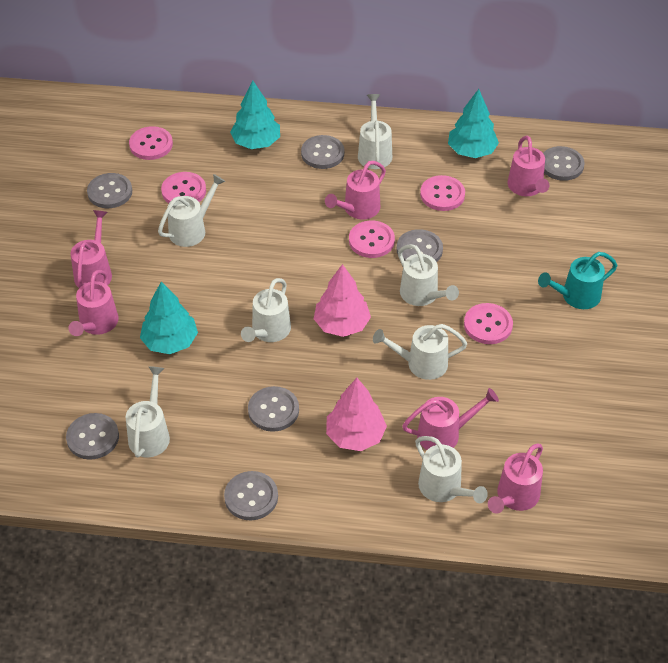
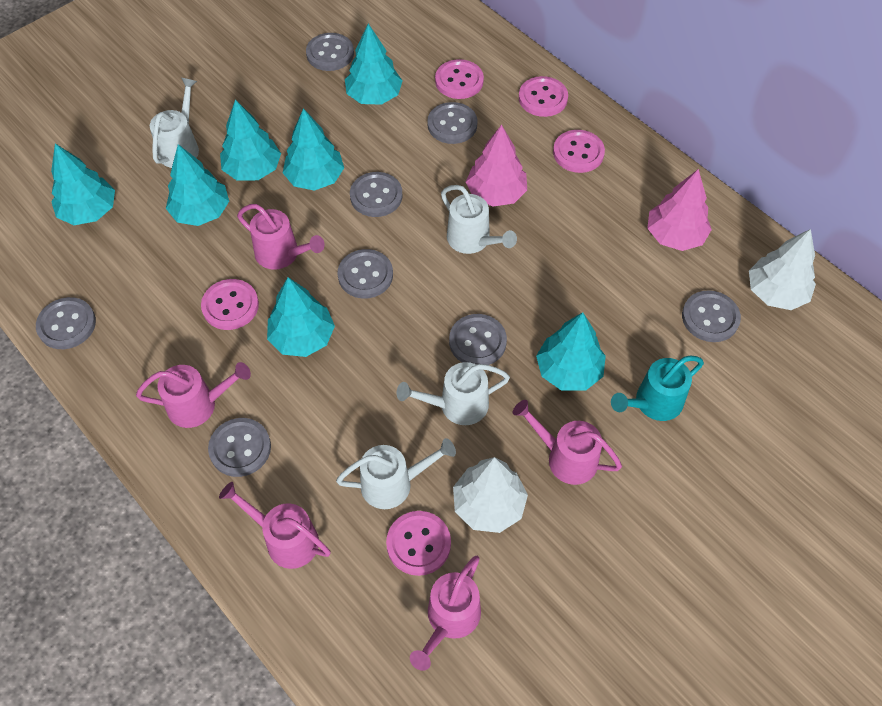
grey button: 7 -> 8
pink watering can: 6 -> 5
turquoise tree: 3 -> 7
white tree: 0 -> 2
white watering can: 7 -> 4

